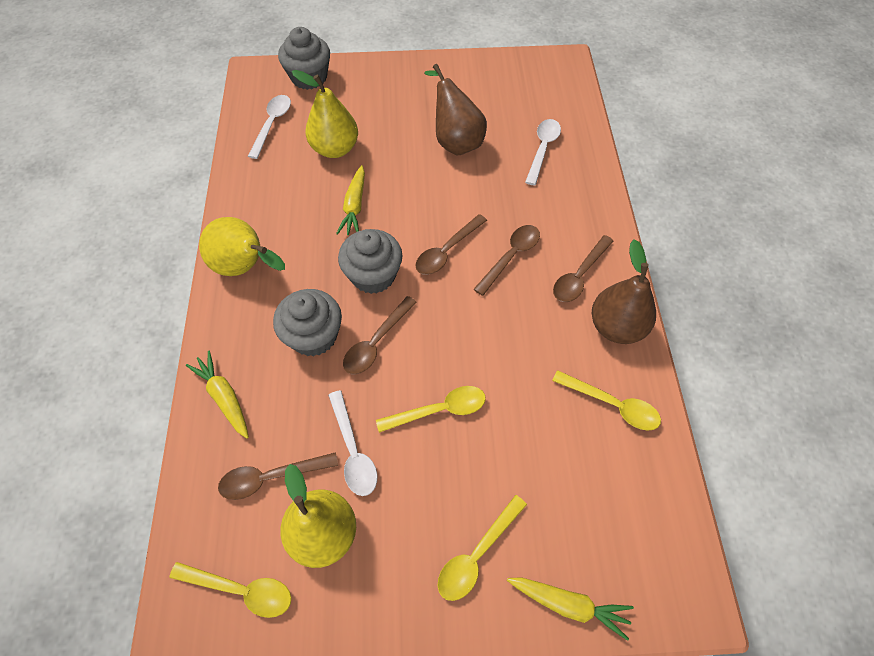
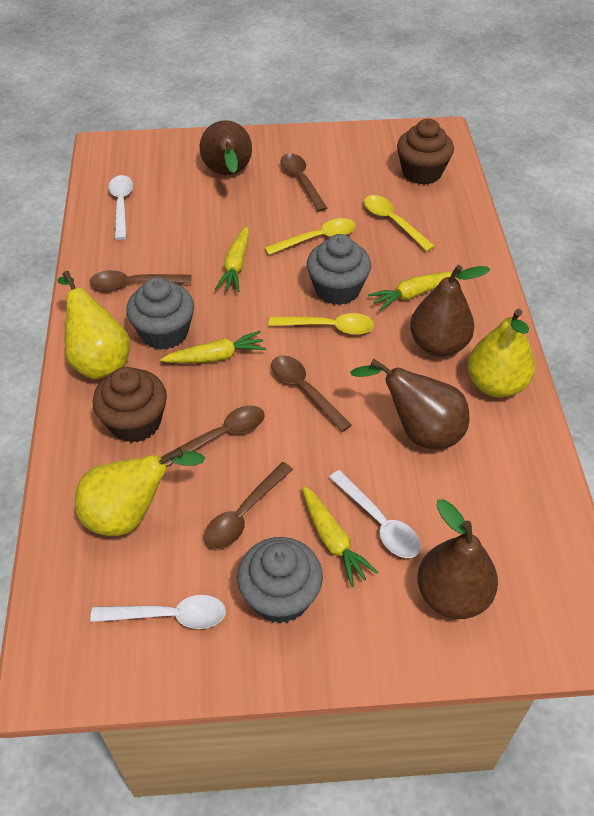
brown cupcake: 0 -> 2
brown pear: 2 -> 4
yellow carrot: 3 -> 4
yellow spoon: 4 -> 3

